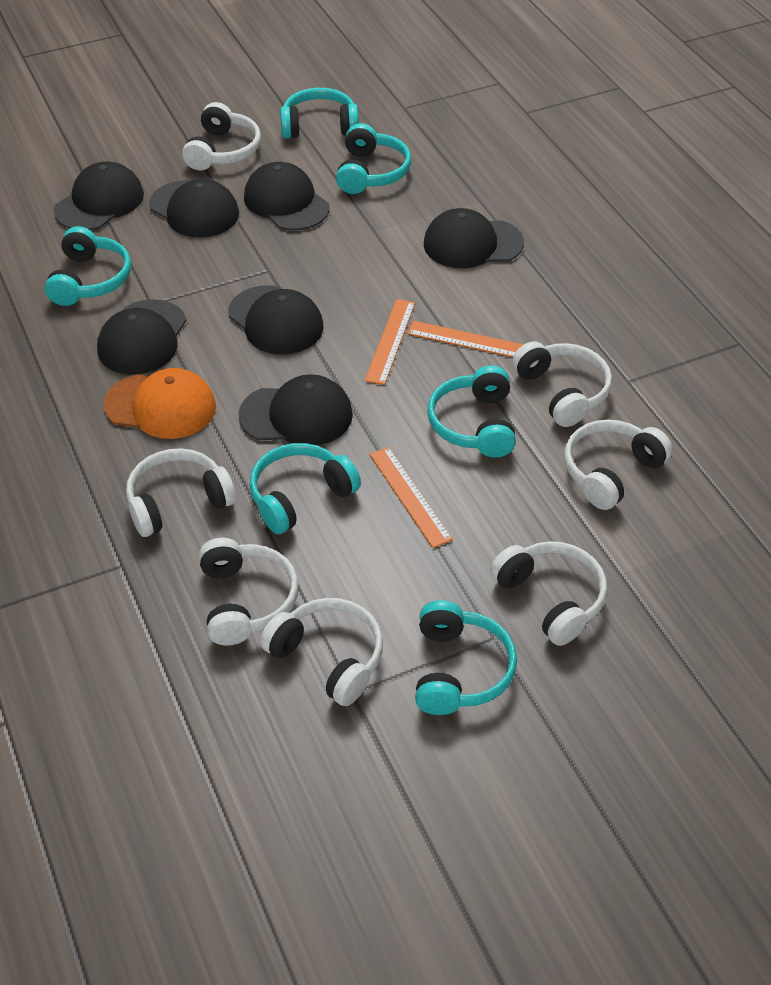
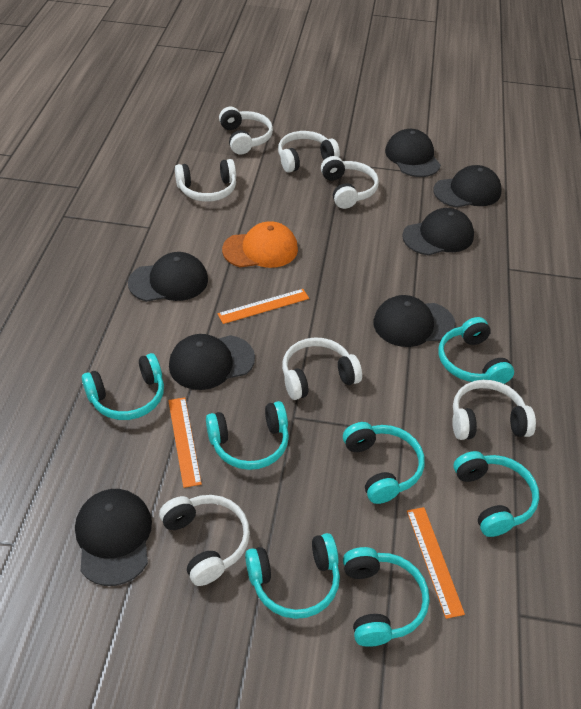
turquoise headphones: 6 -> 7

